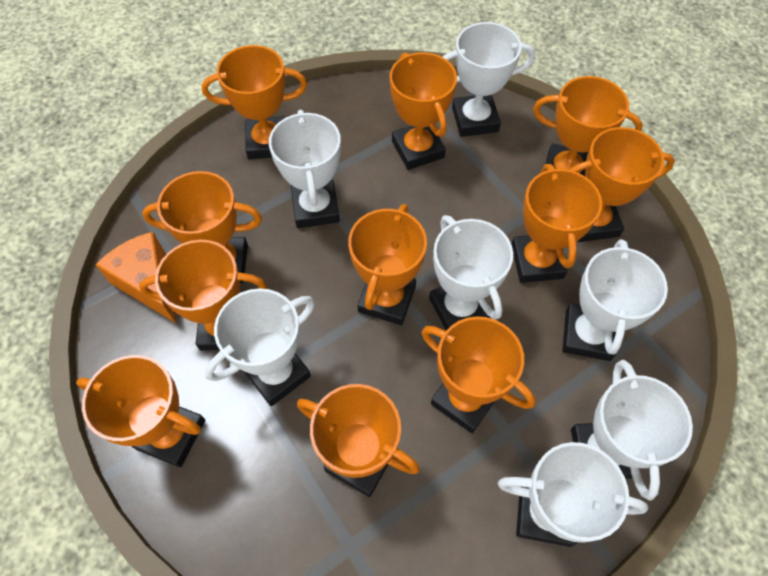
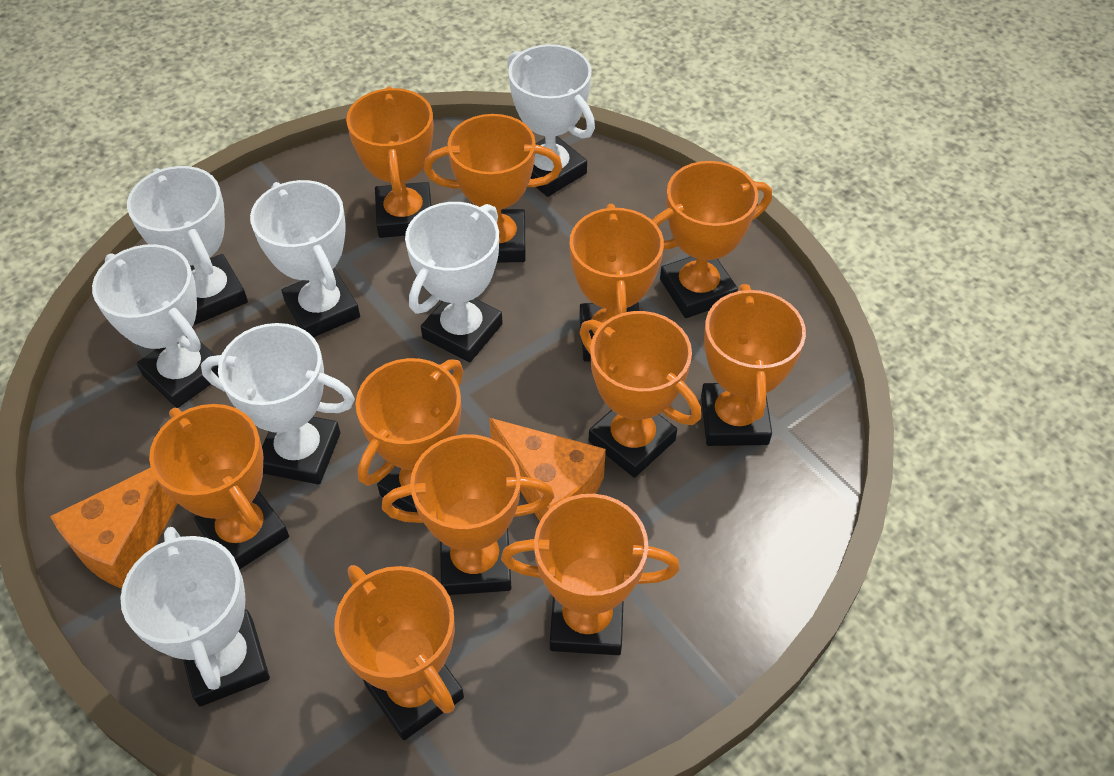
orange cheese: 1 -> 2

